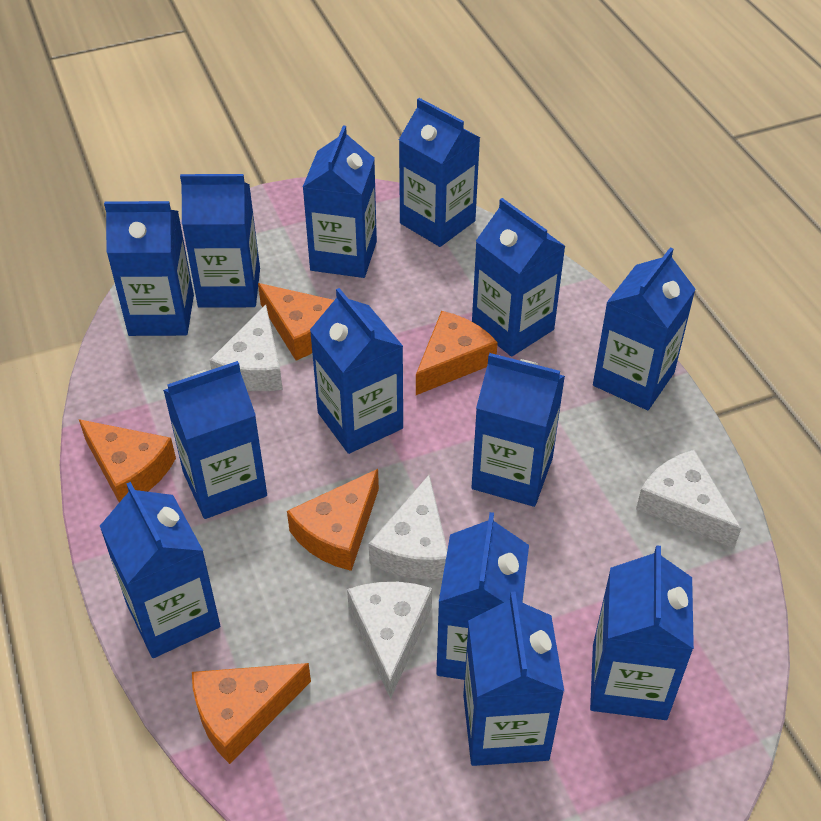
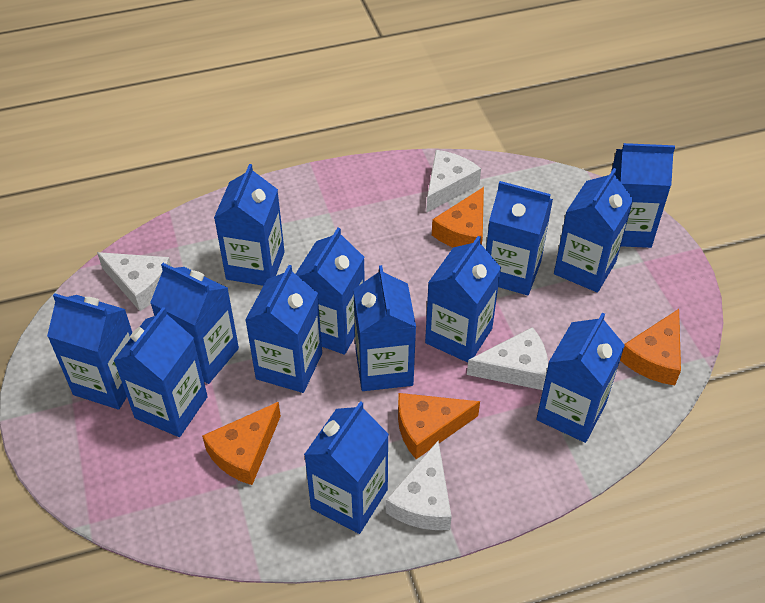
orange cheese: 5 -> 4

